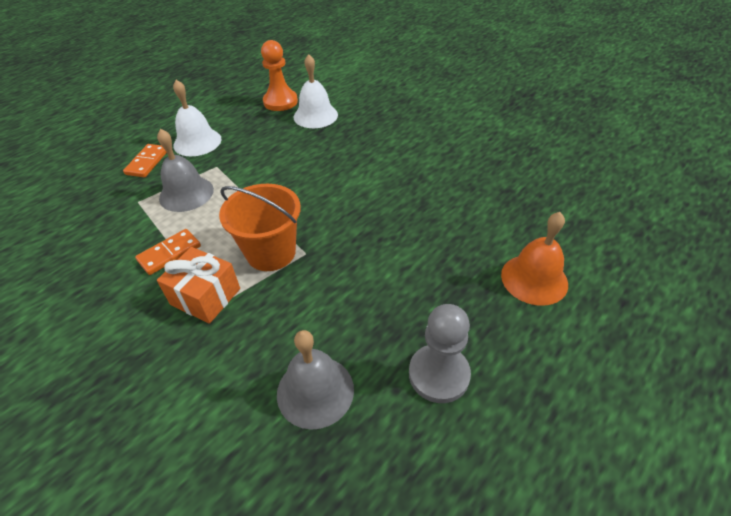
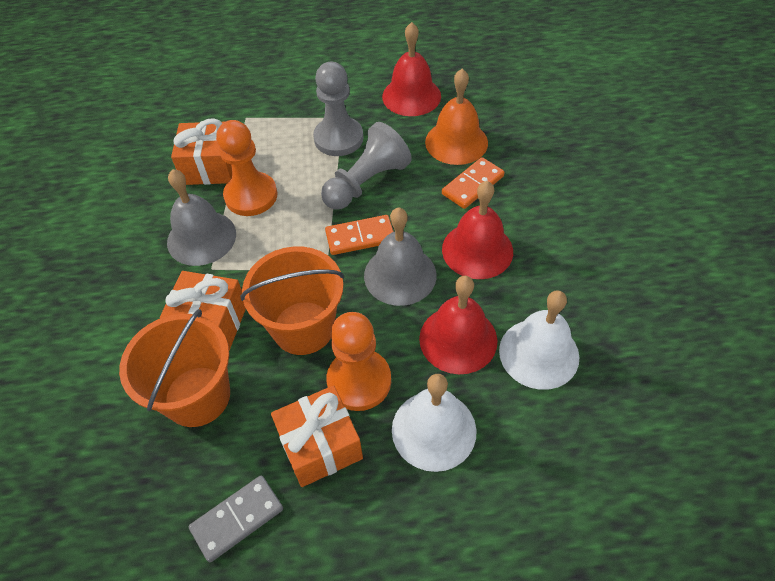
grey domino: 0 -> 1
grey pawn: 1 -> 2
orange bucket: 1 -> 2
orange gift: 1 -> 3
orange pawn: 1 -> 2
red bell: 0 -> 3

